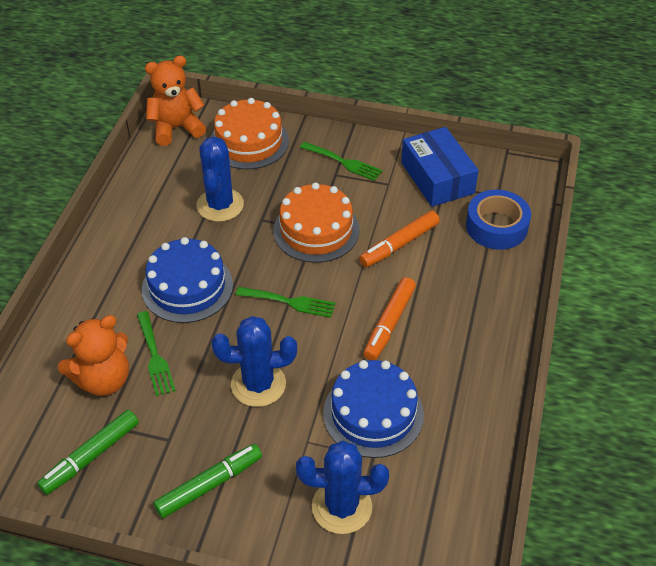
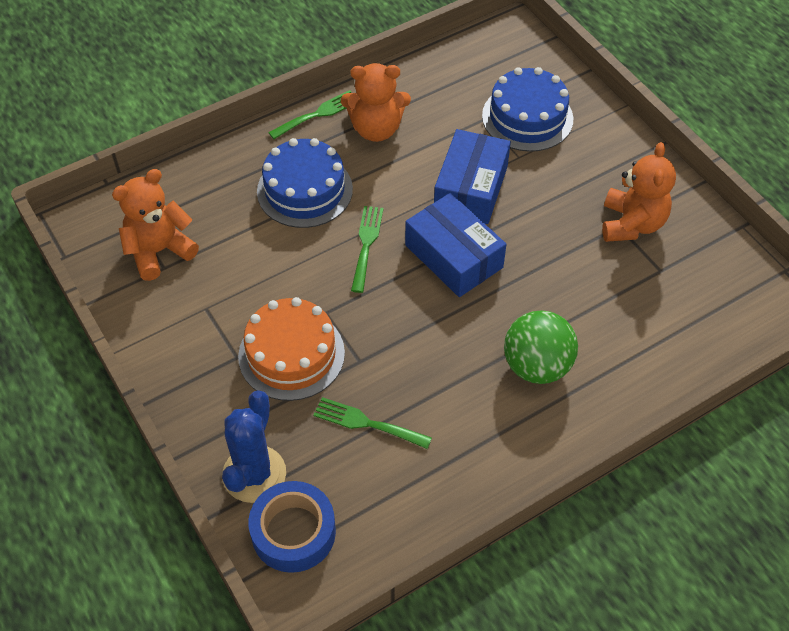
blue box: 1 -> 2
blue cactus: 3 -> 1
green ball: 0 -> 1
green marker: 2 -> 0
orange cake: 2 -> 1
orange marker: 2 -> 0
orange teddy bear: 2 -> 3

